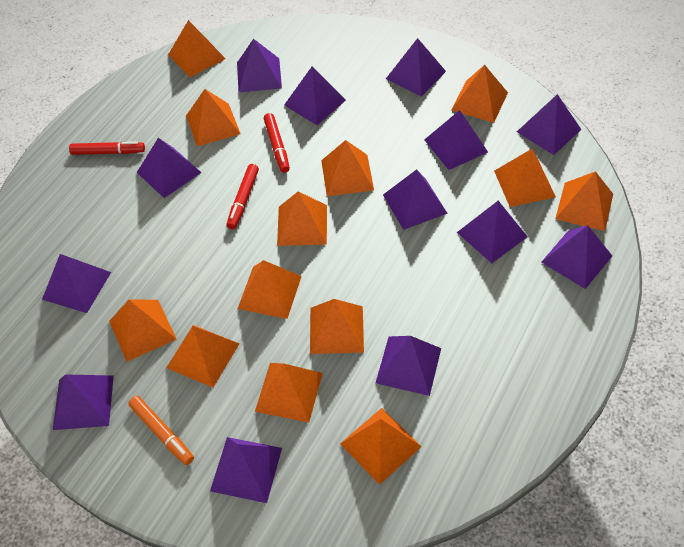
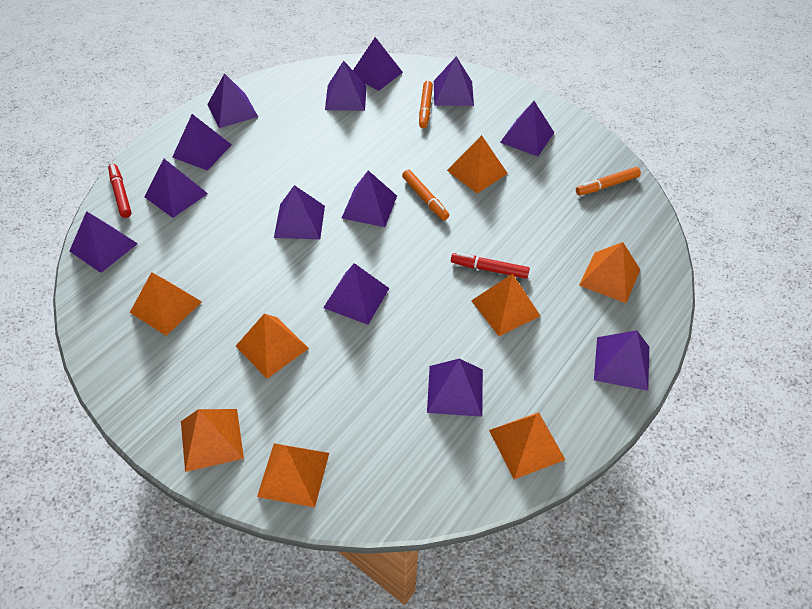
orange marker: 1 -> 3
orange pyramid: 13 -> 8
red marker: 3 -> 2

